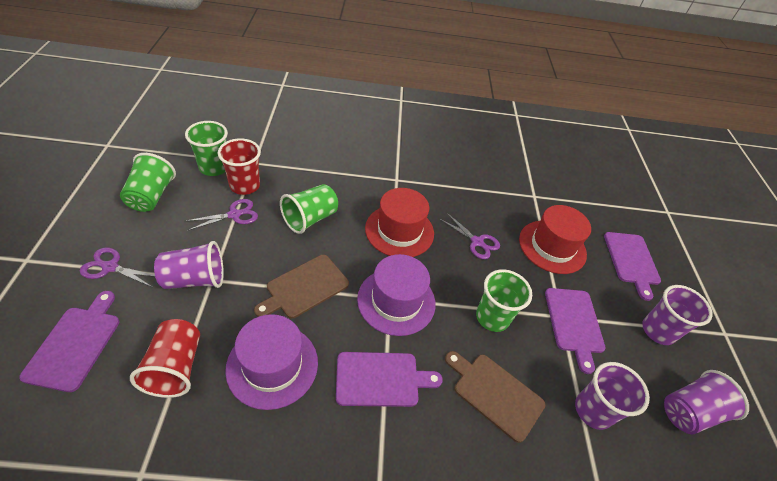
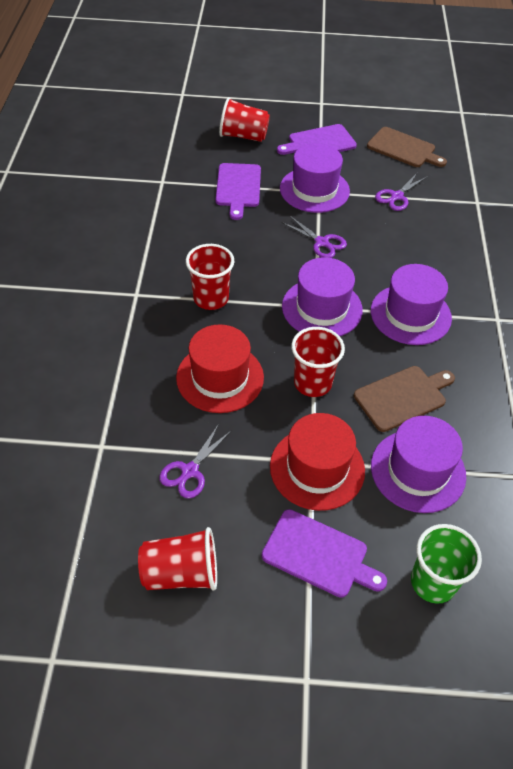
green cup: 4 -> 1
purple cup: 4 -> 0
purple cutting board: 4 -> 3
purple hat: 2 -> 4
red cup: 2 -> 4

